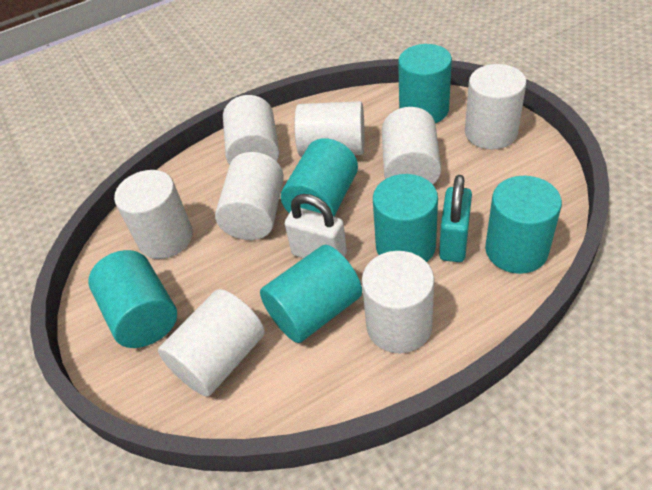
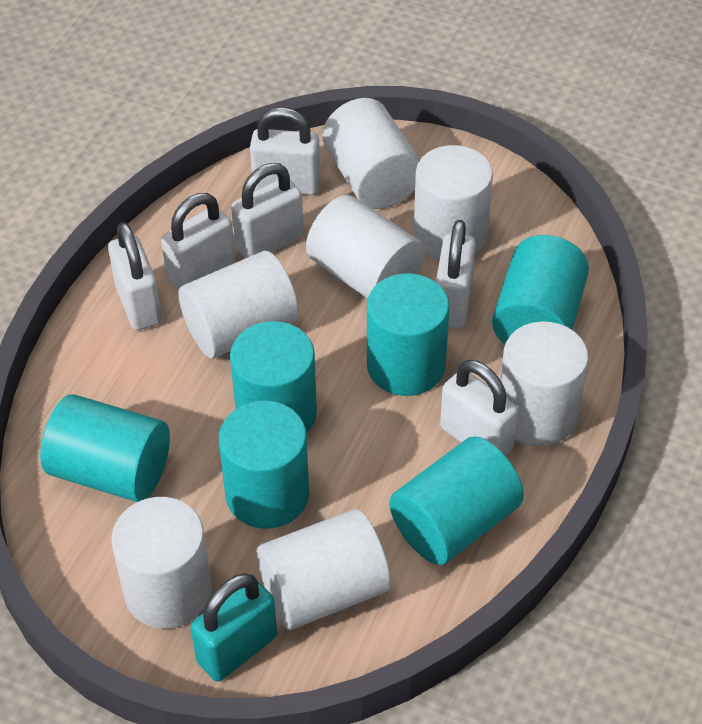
white cylinder: 8 -> 7
white padlock: 1 -> 6

